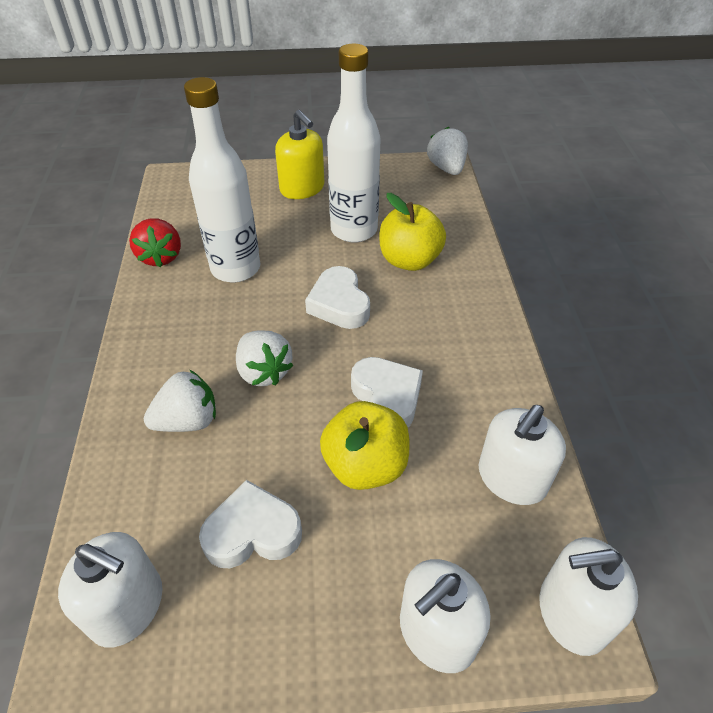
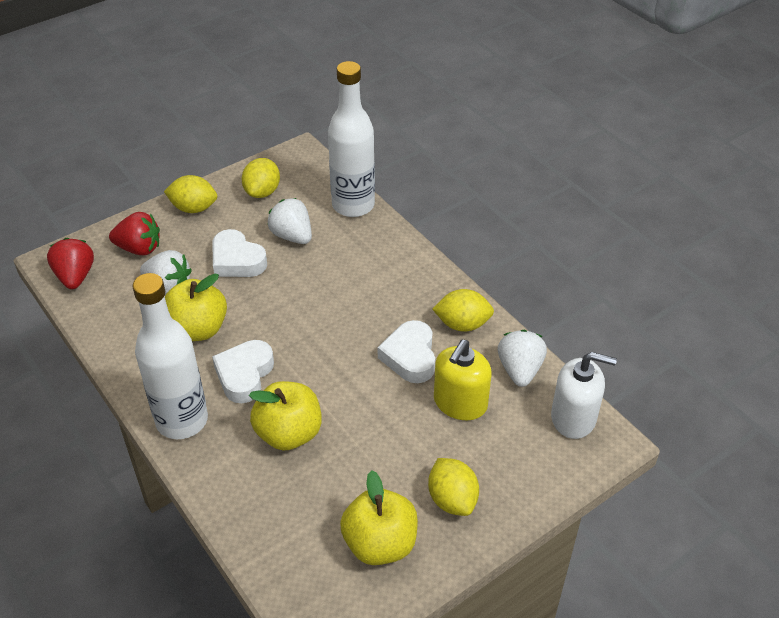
red strawberry: 1 -> 2
white soap dispenser: 4 -> 1
yellow apple: 2 -> 3
yellow lemon: 0 -> 4

